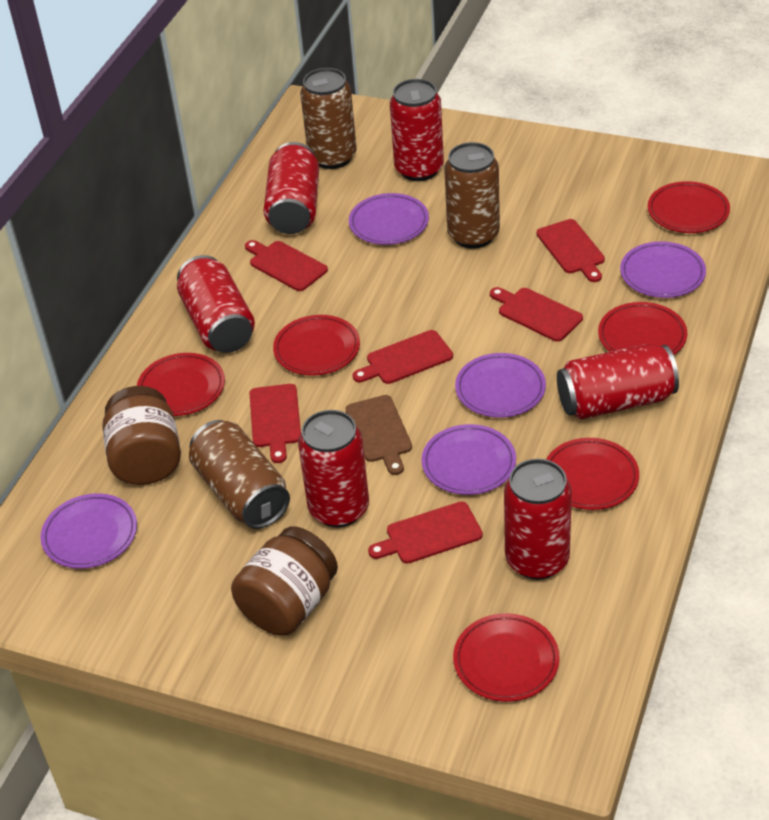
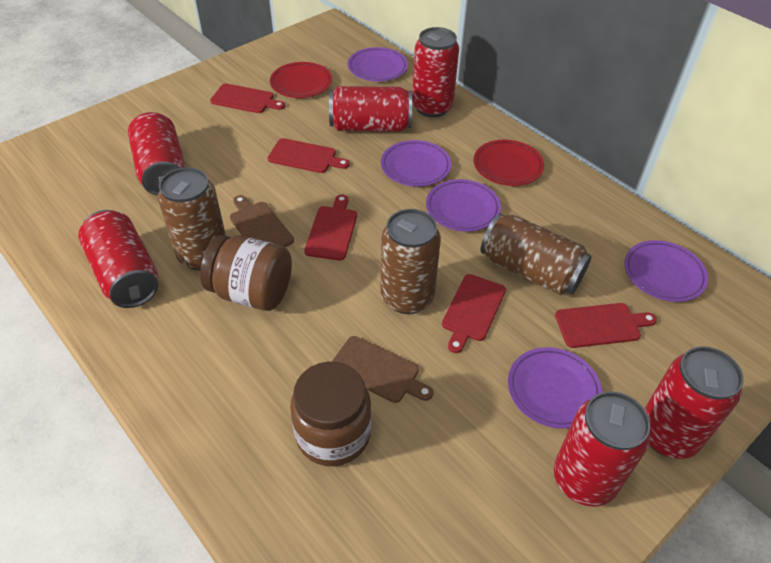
brown cutting board: 1 -> 2
red cutting board: 6 -> 5
red plate: 6 -> 2

